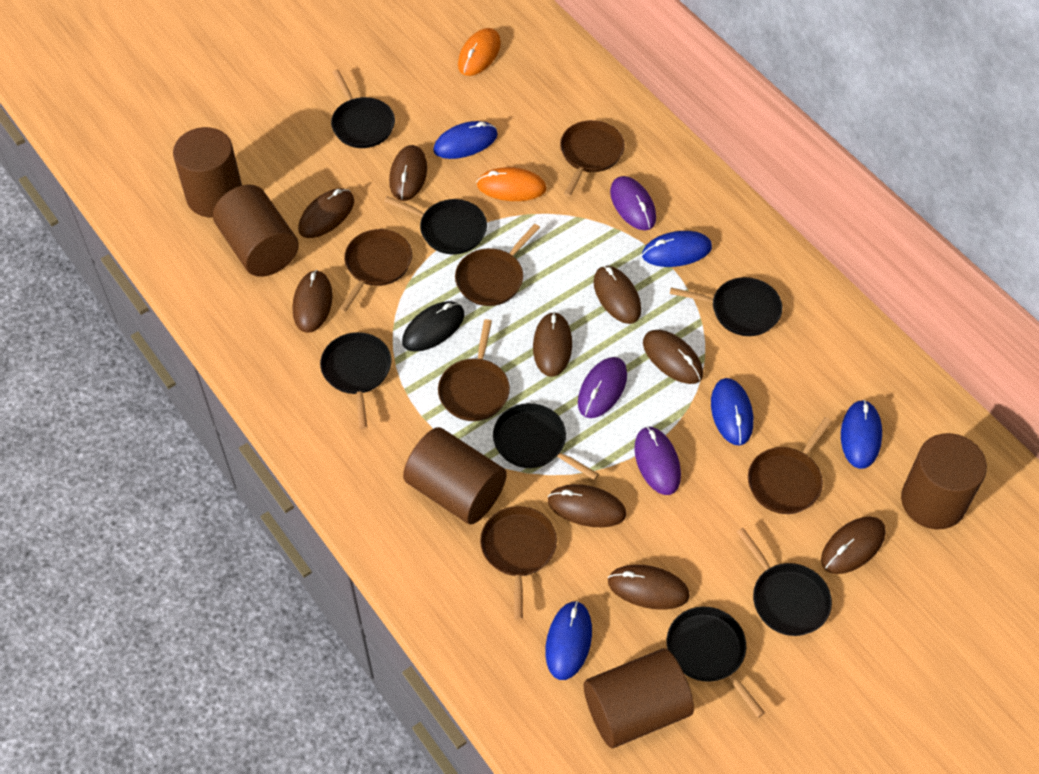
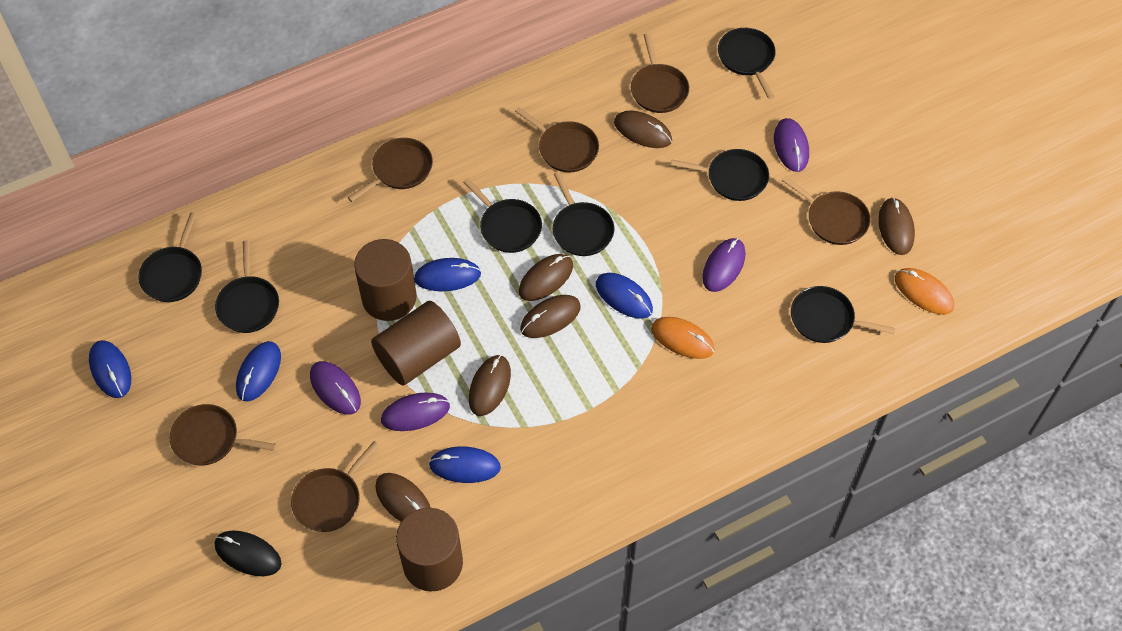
brown cylinder: 5 -> 3
brown mouse: 9 -> 6
purple mouse: 3 -> 4

